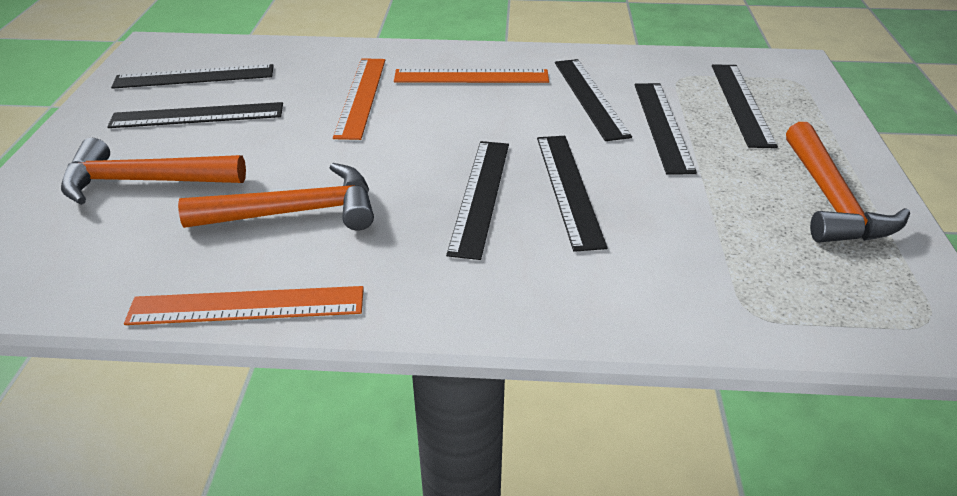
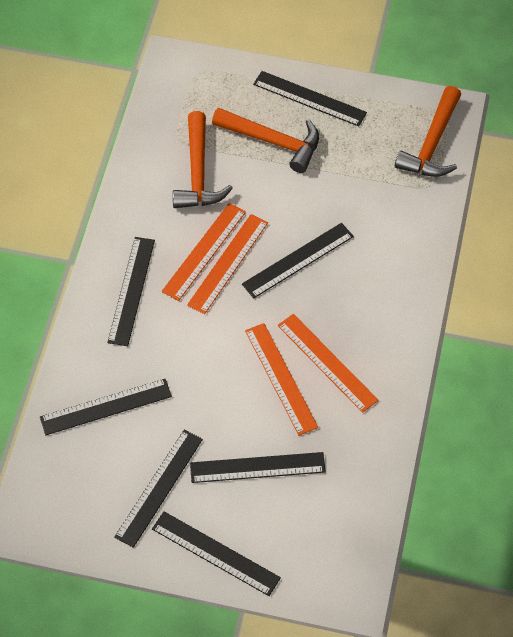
orange ruler: 3 -> 4

